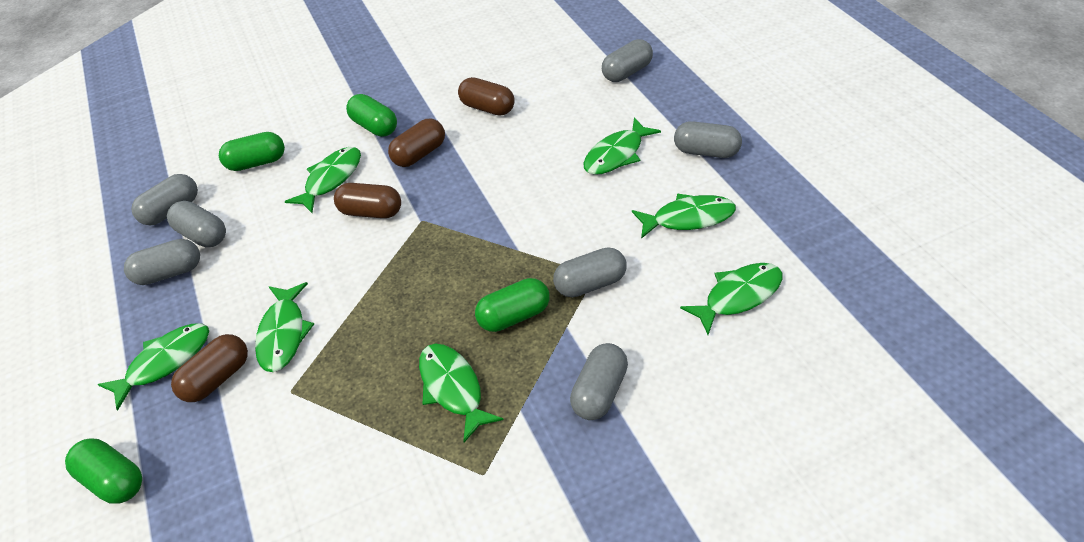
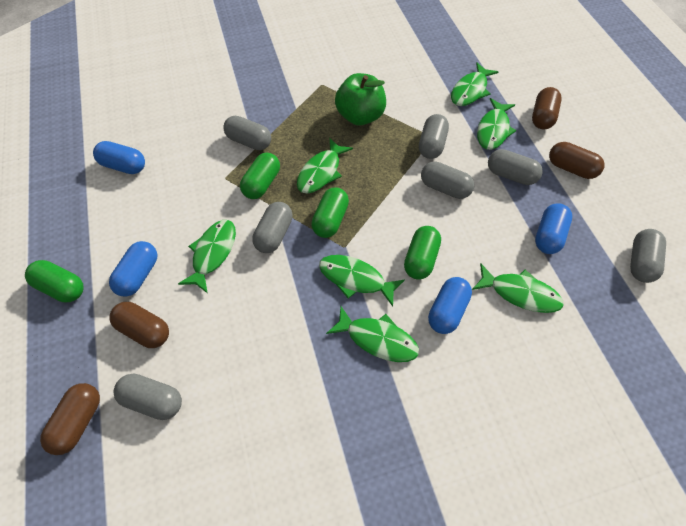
blue capsule: 0 -> 4
green apple: 0 -> 1

